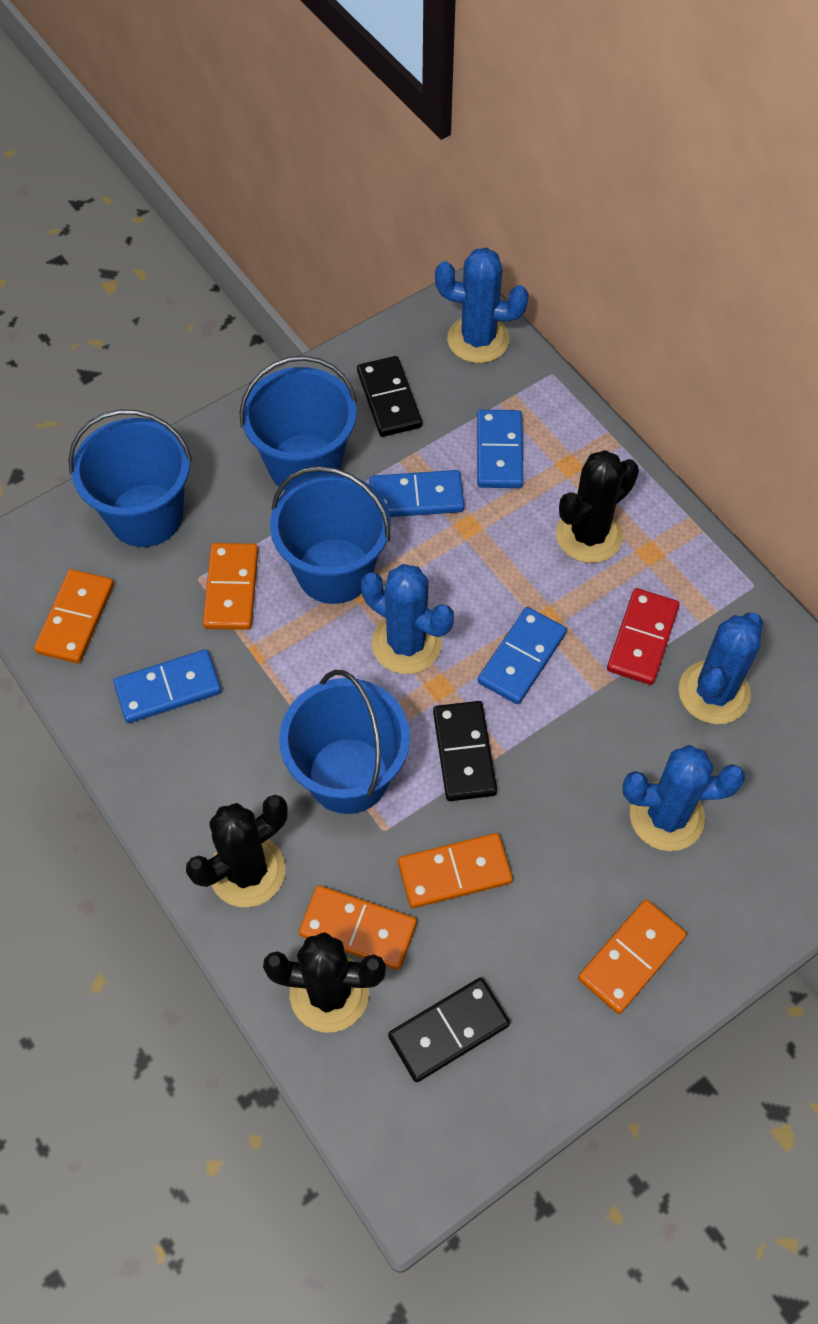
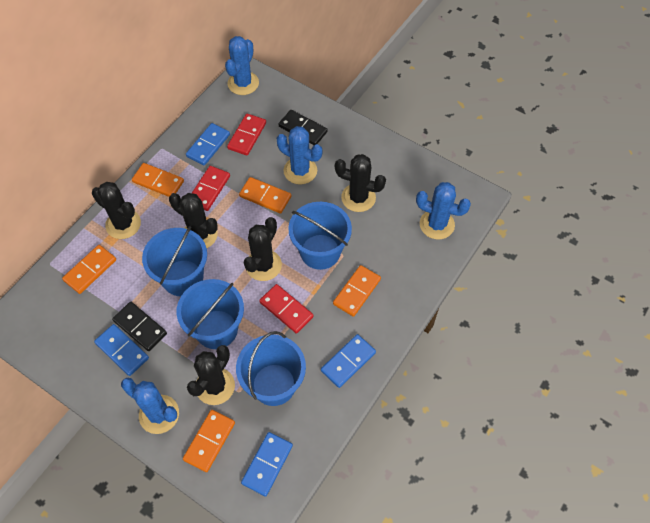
black cactus: 3 -> 5
black domino: 3 -> 2
red domino: 1 -> 3

